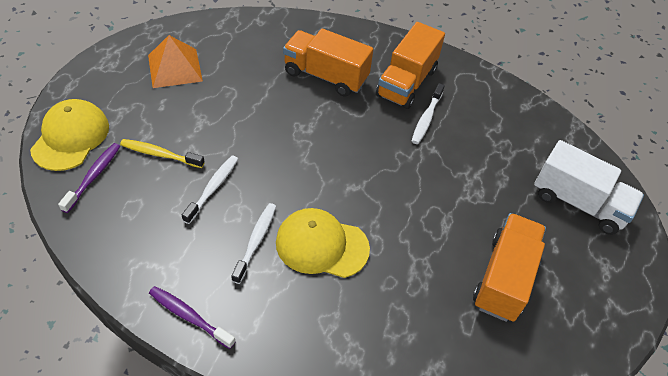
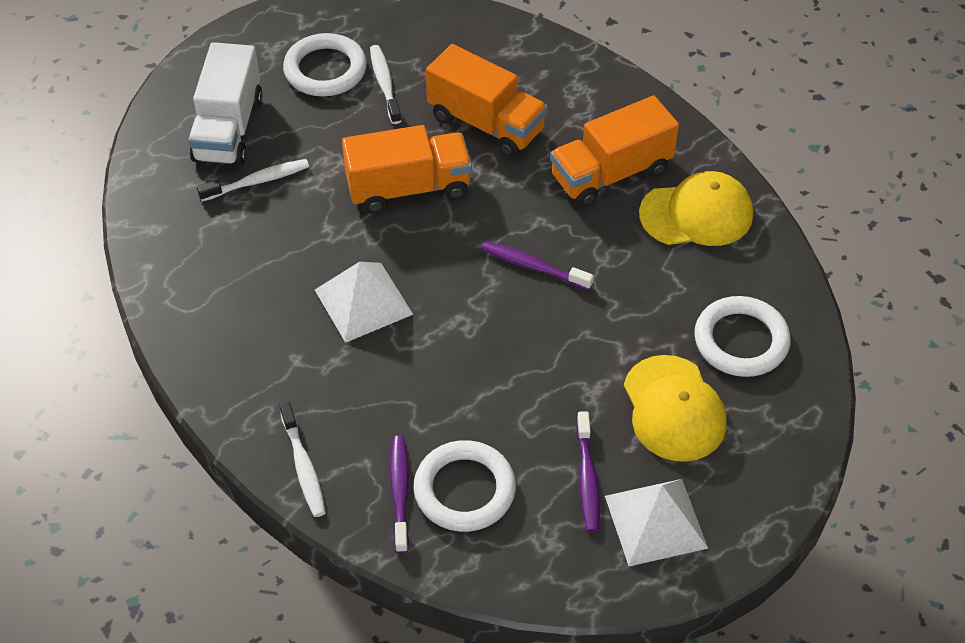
orange pyramid: 1 -> 0
purple toothbrush: 2 -> 3
white pyramid: 0 -> 2
white ring: 0 -> 3
yellow toothbrush: 1 -> 0

